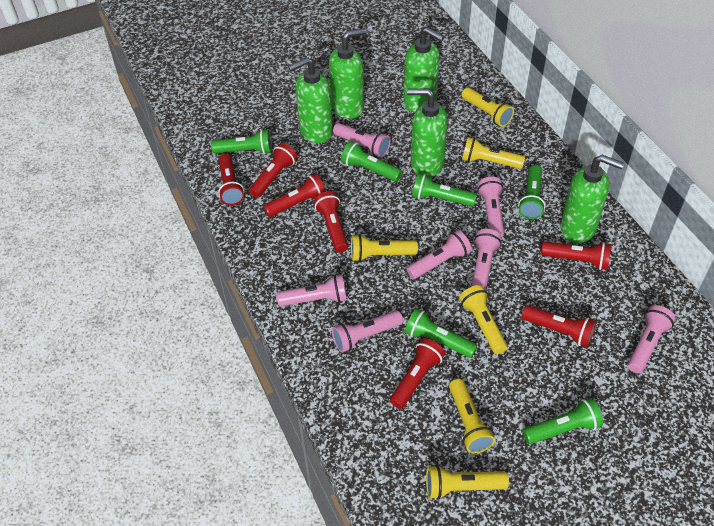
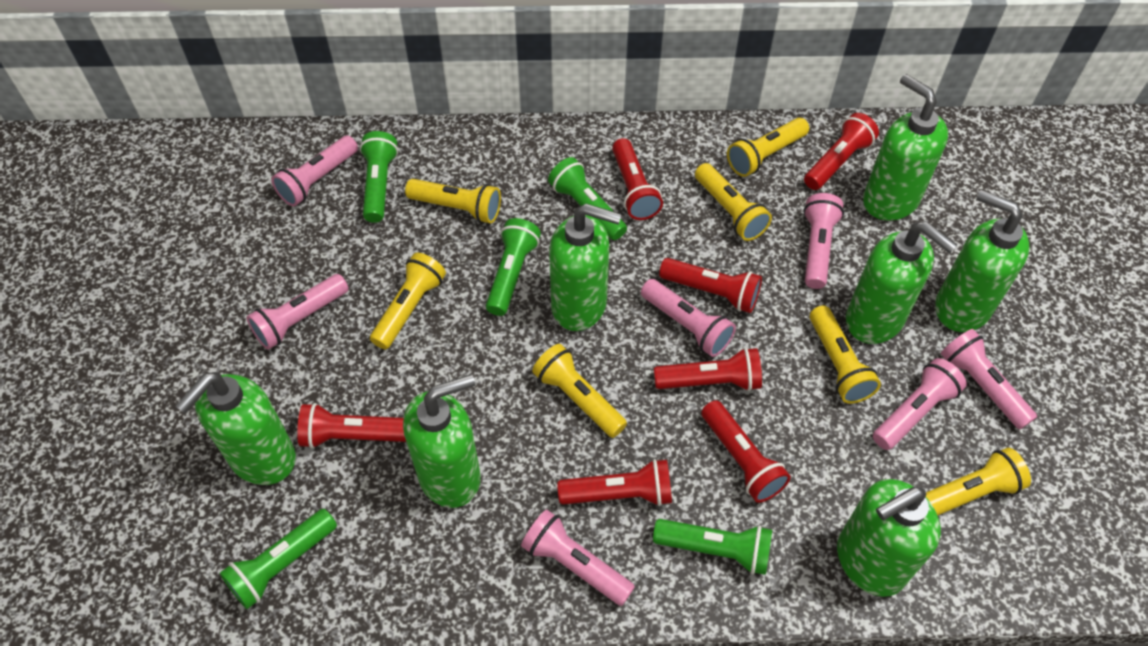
green flashlight: 6 -> 5
green soap dispenser: 5 -> 7
yellow flashlight: 6 -> 7

